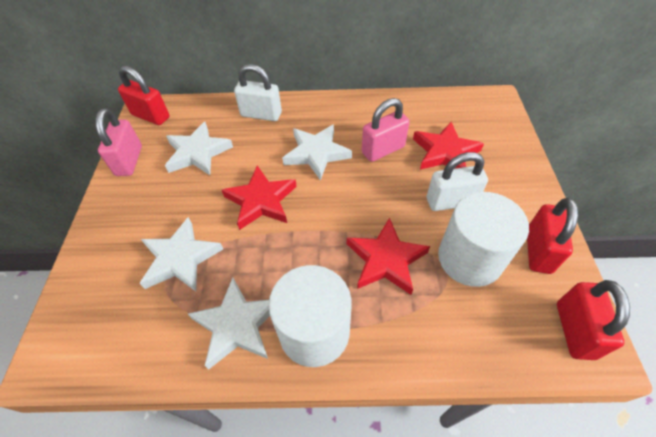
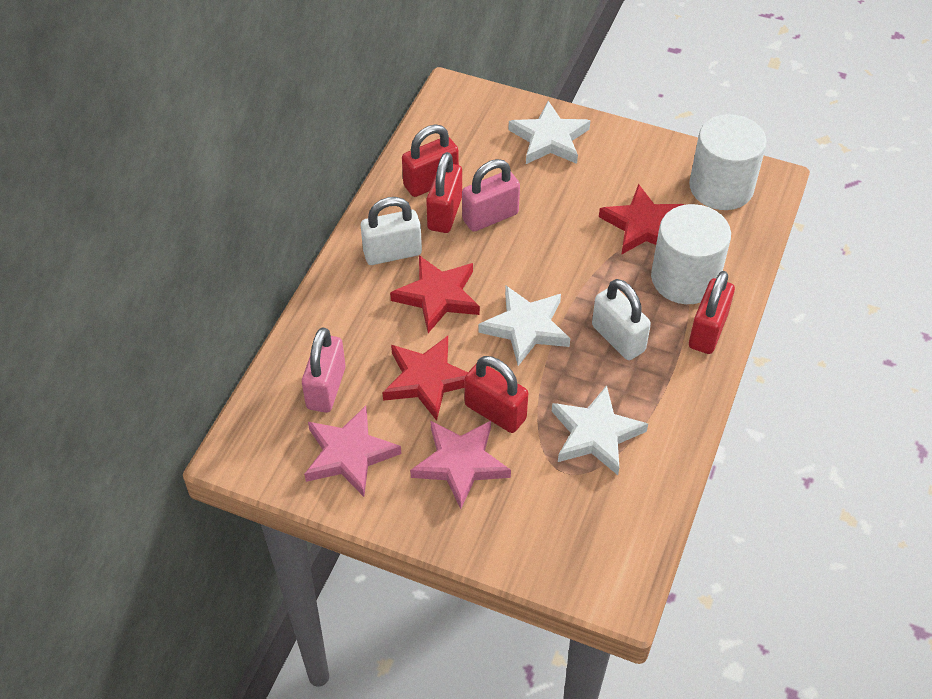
pink star: 0 -> 2
red padlock: 3 -> 4
white star: 4 -> 3

